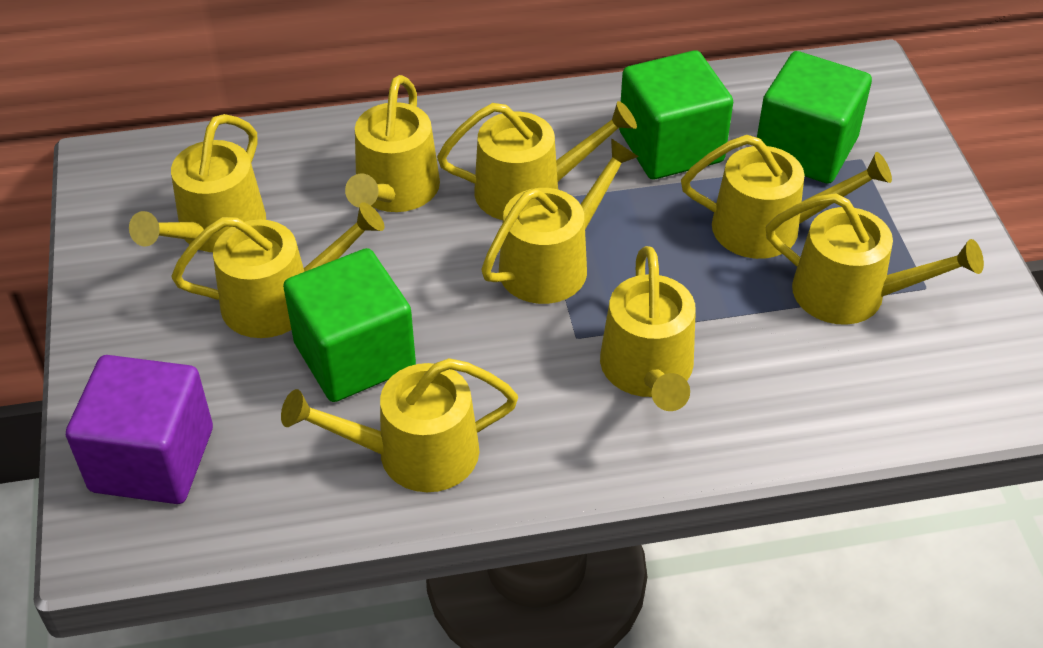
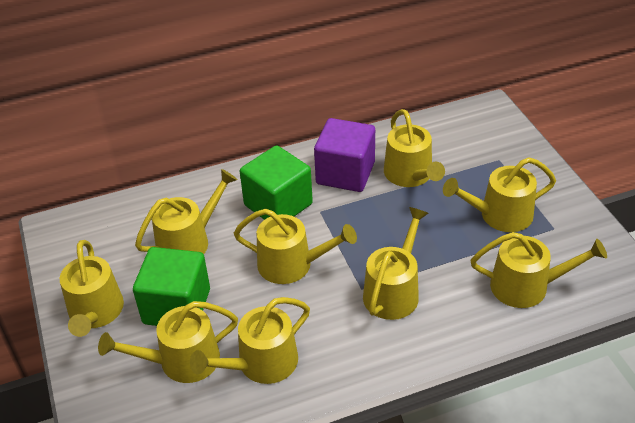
green cube: 3 -> 2

